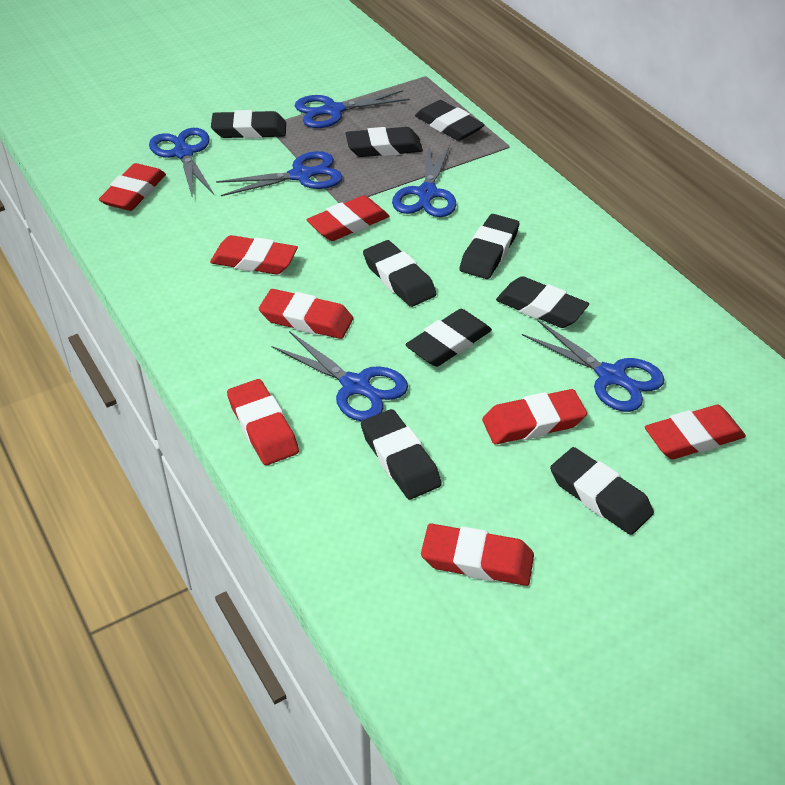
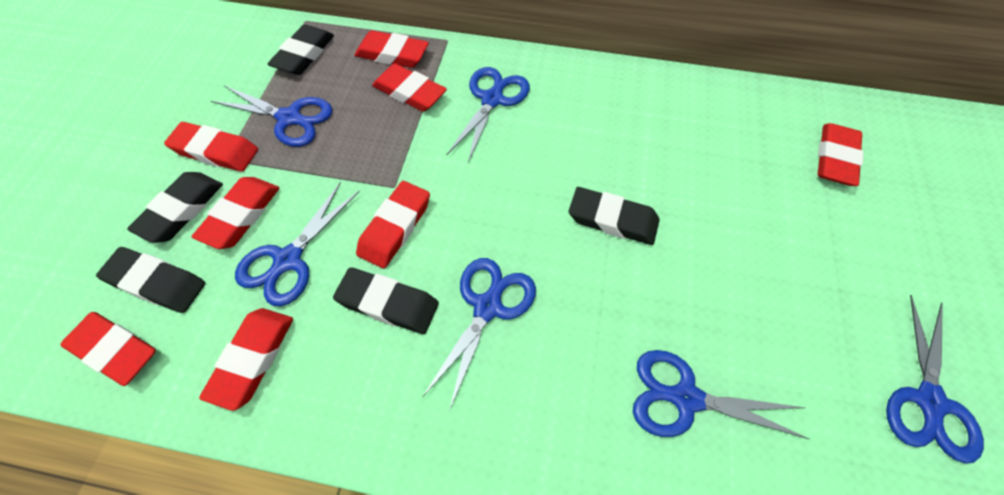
black eraser: 9 -> 5

